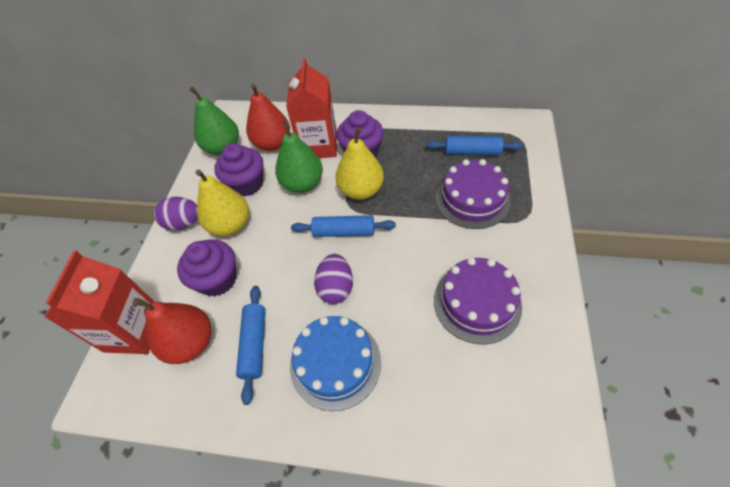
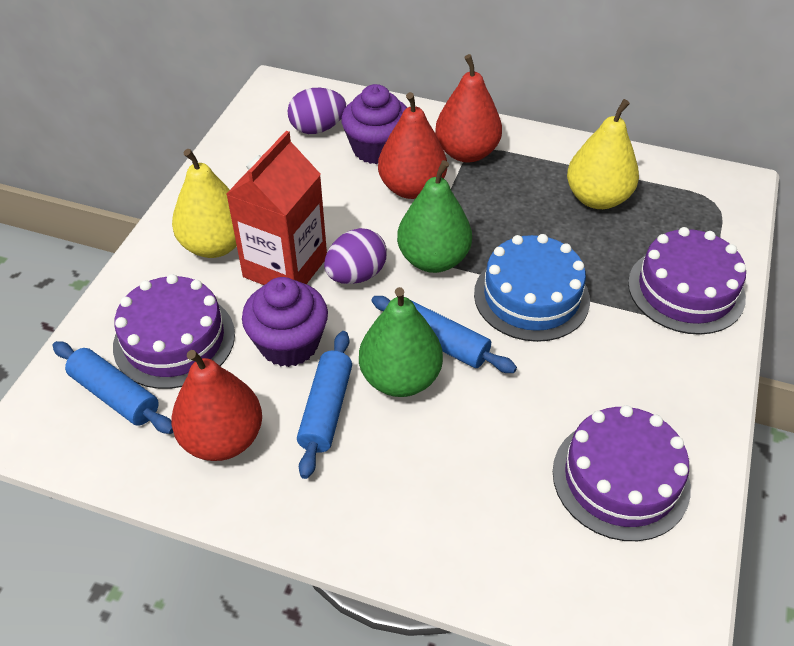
purple cake: 2 -> 3
purple cupcake: 3 -> 2
red carton: 2 -> 1
red pear: 2 -> 3

